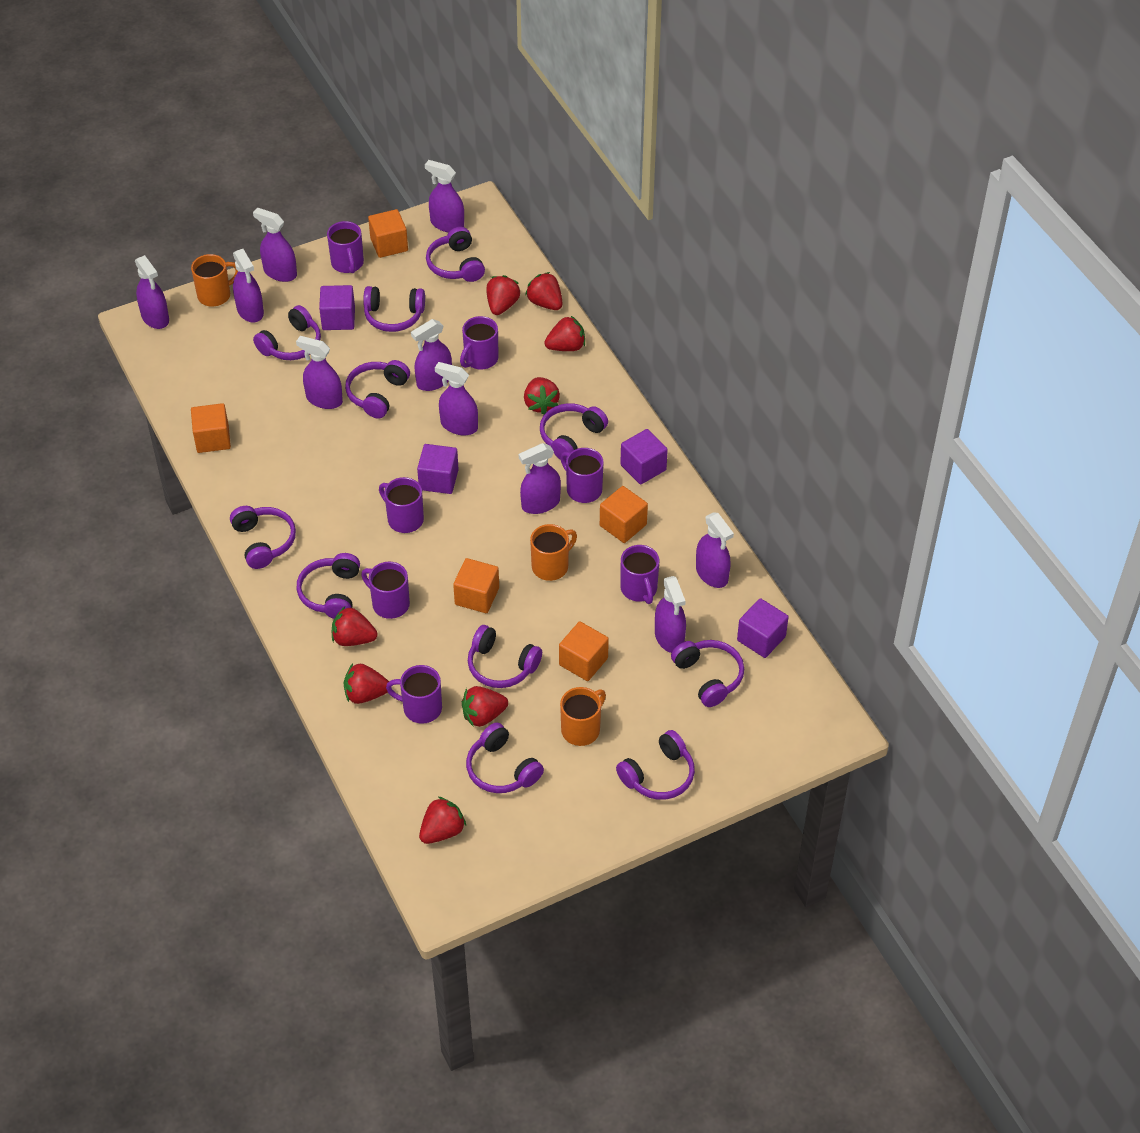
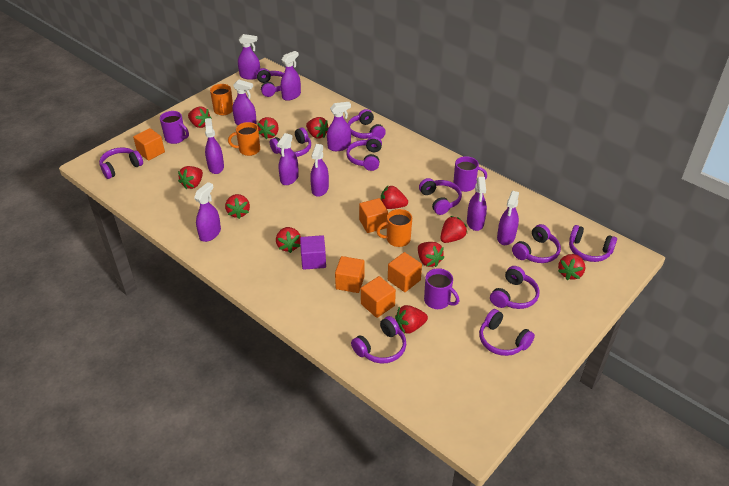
purple cube: 4 -> 1
purple mug: 7 -> 3
red strawberry: 8 -> 11

